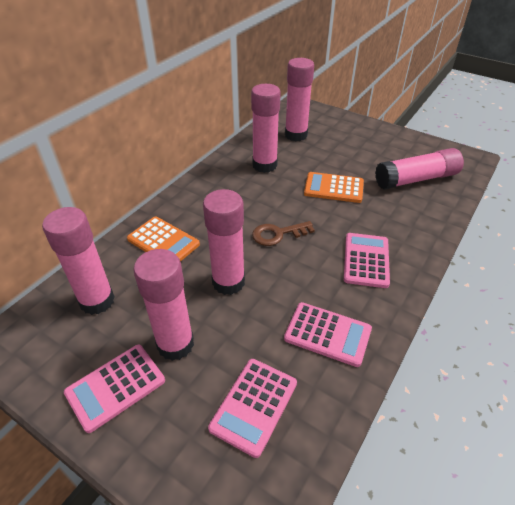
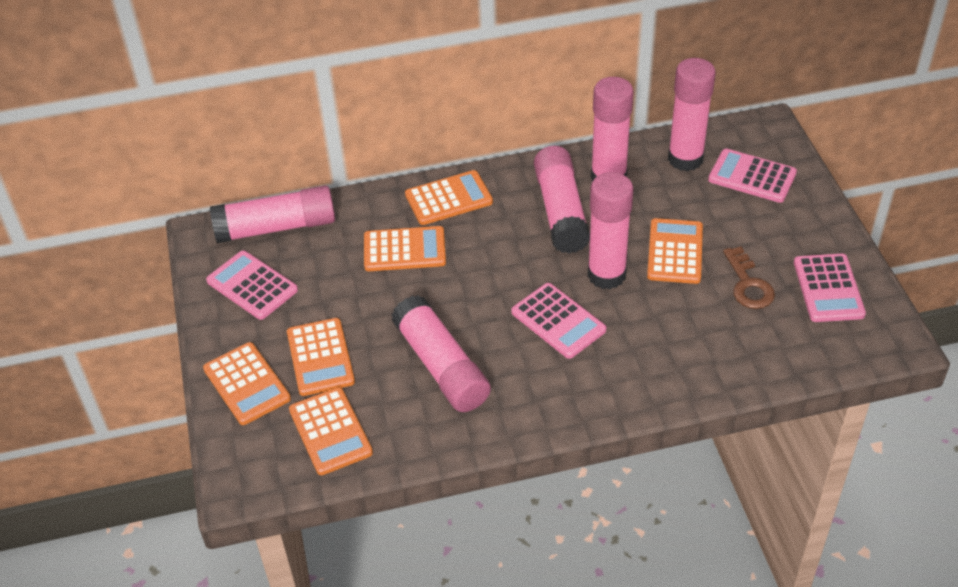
orange calculator: 2 -> 6

